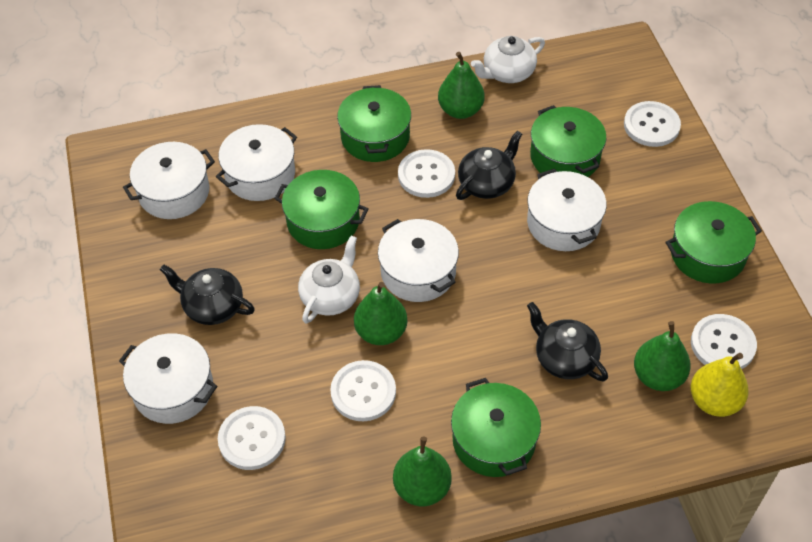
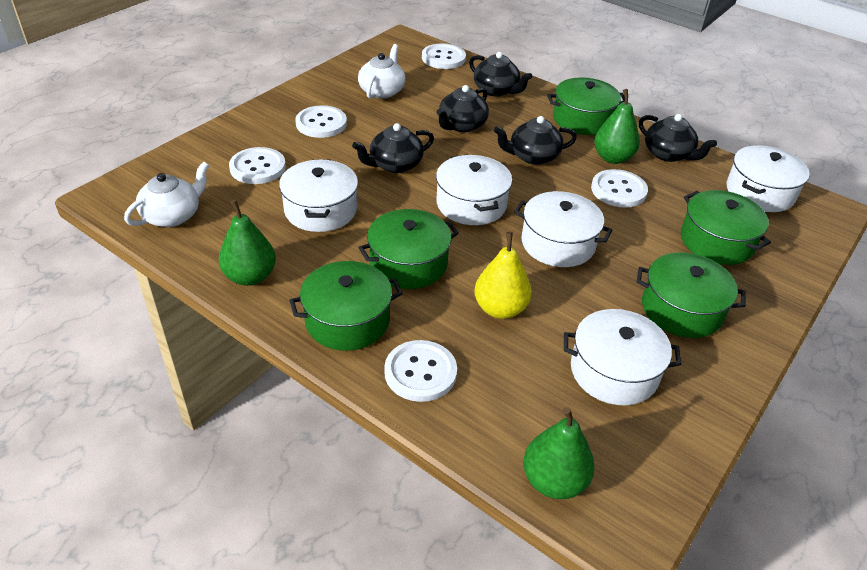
black teapot: 3 -> 5
green pear: 4 -> 3

